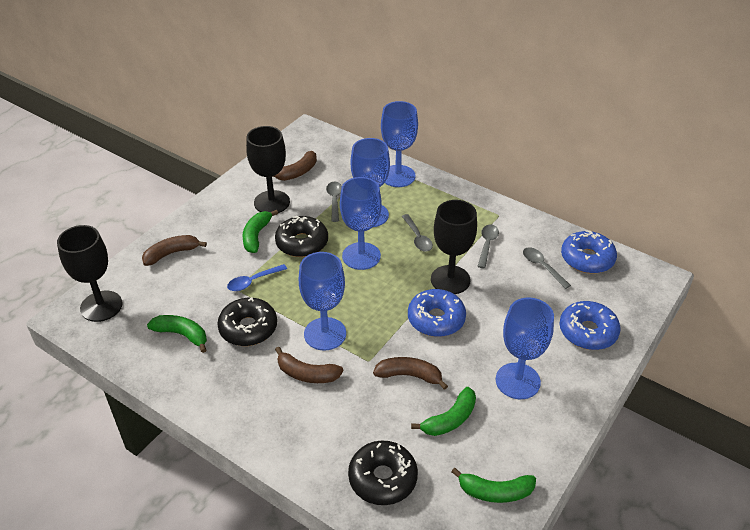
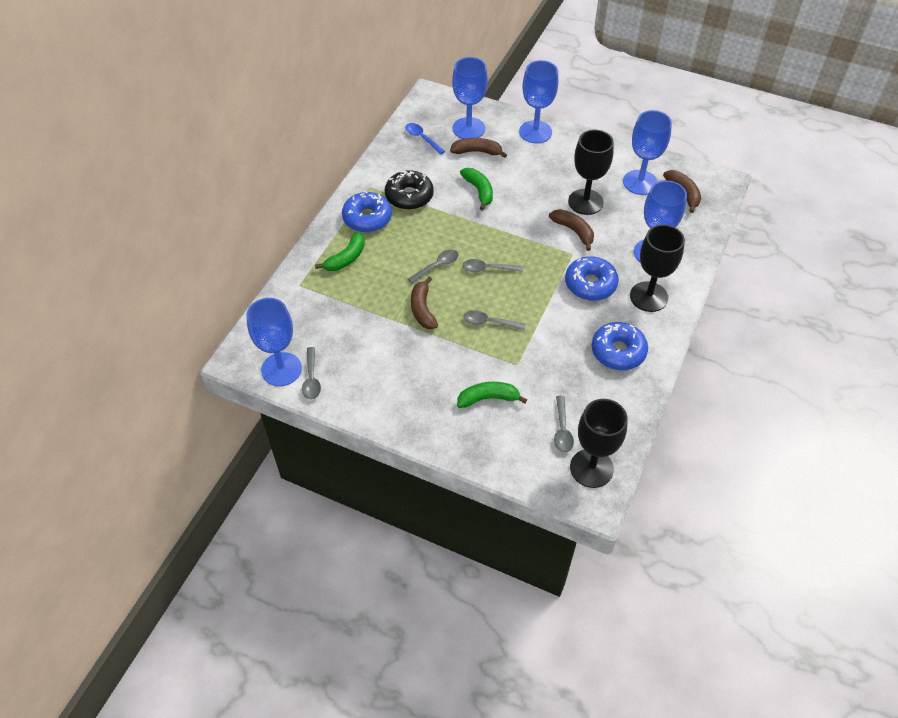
black donut: 3 -> 1
green banana: 4 -> 3
grey spoon: 4 -> 5

